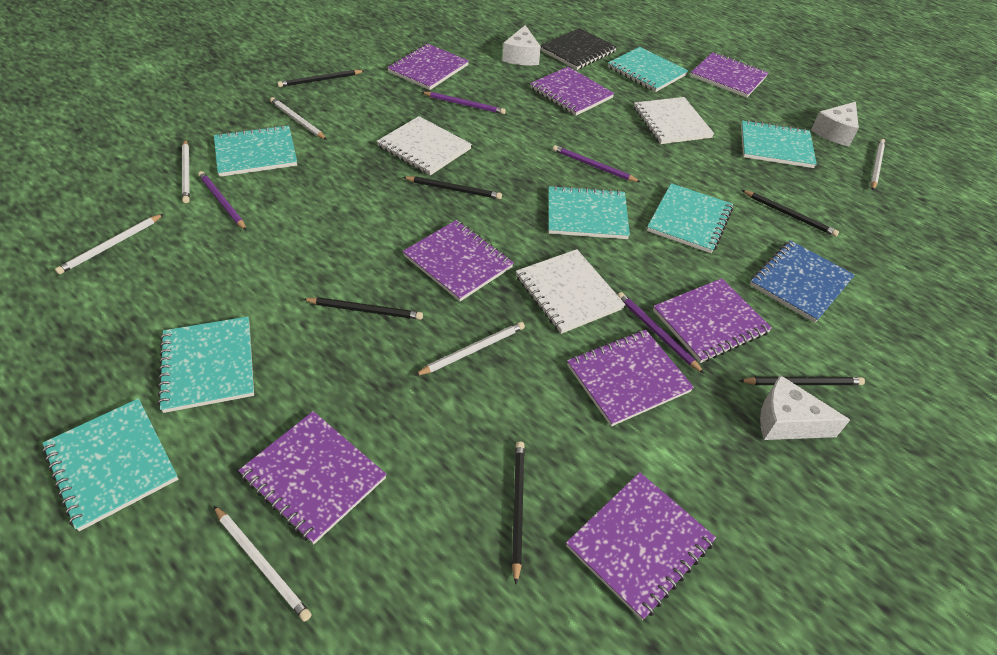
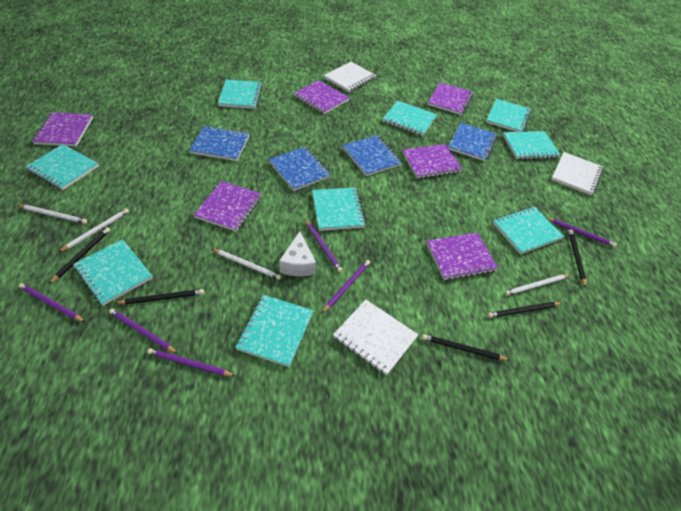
black notebook: 1 -> 0
black pencil: 6 -> 5
blue notebook: 1 -> 4
purple notebook: 8 -> 6
purple pencil: 4 -> 6
turquoise notebook: 7 -> 9
white cheese: 3 -> 1
white pencil: 6 -> 4

